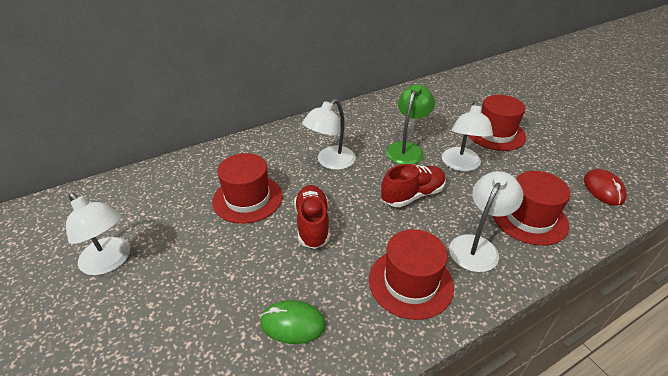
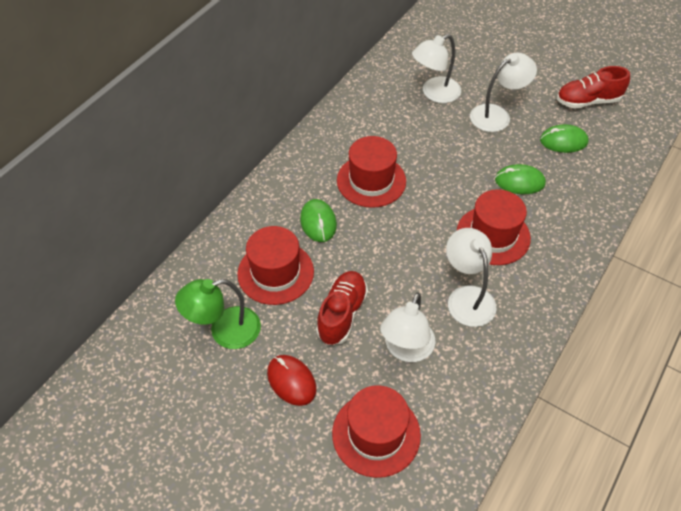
green mouse: 1 -> 3

